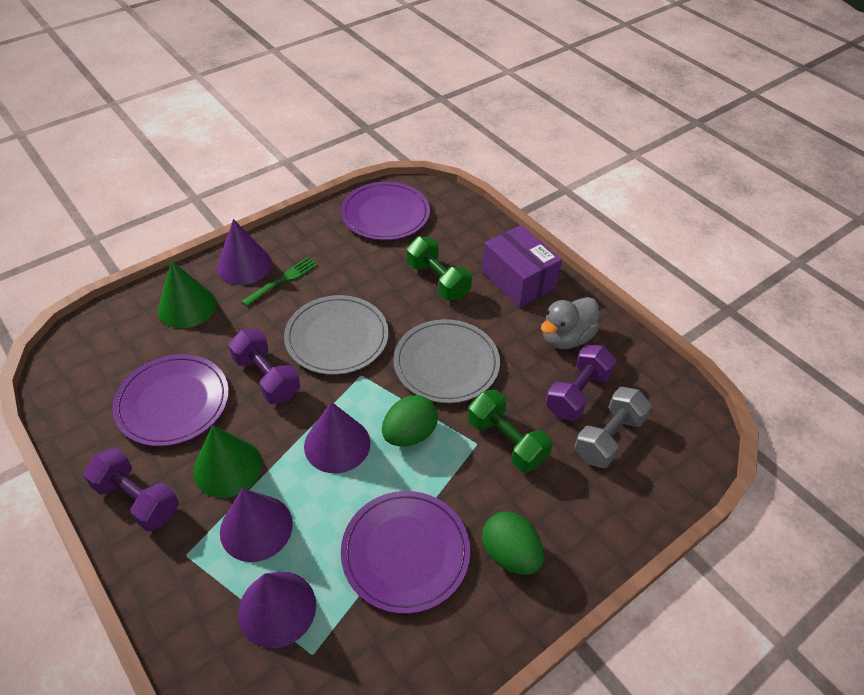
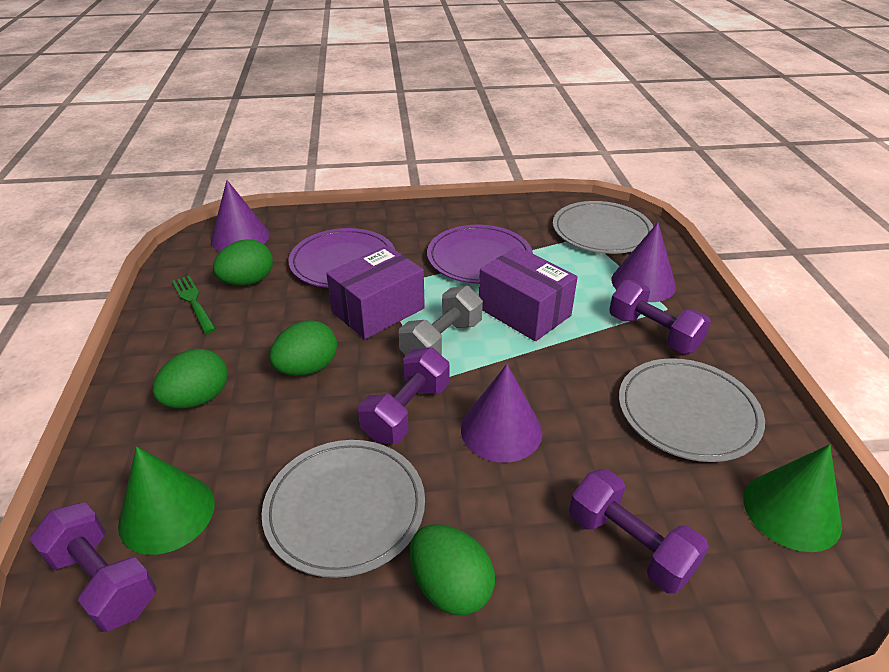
green dumbbell: 2 -> 0
green egg: 2 -> 4
grey duck: 1 -> 0
grey plate: 2 -> 3
purple box: 1 -> 2
purple cone: 4 -> 3
purple dumbbell: 3 -> 4
purple plate: 3 -> 2

